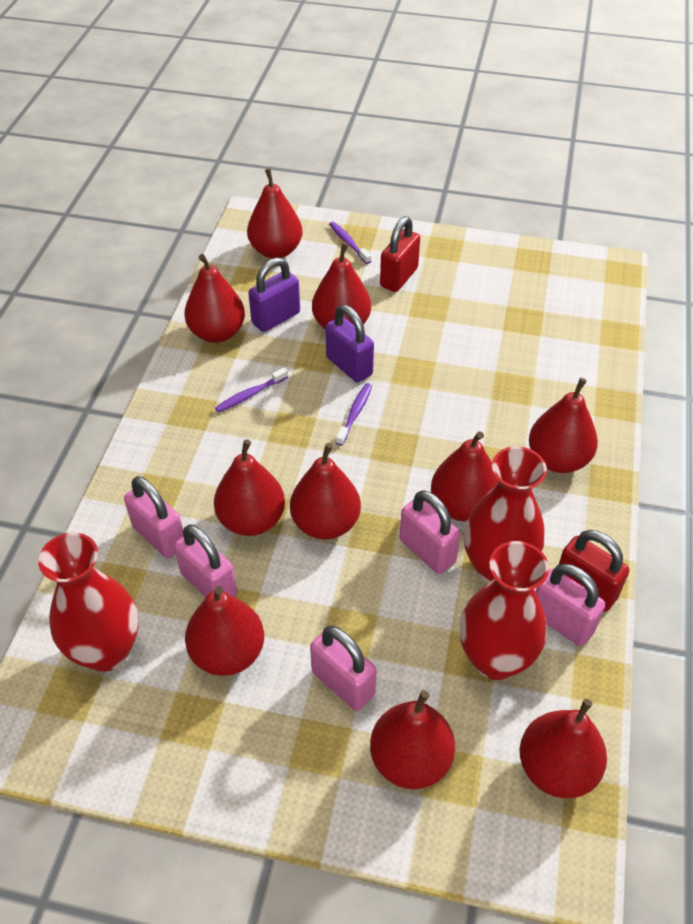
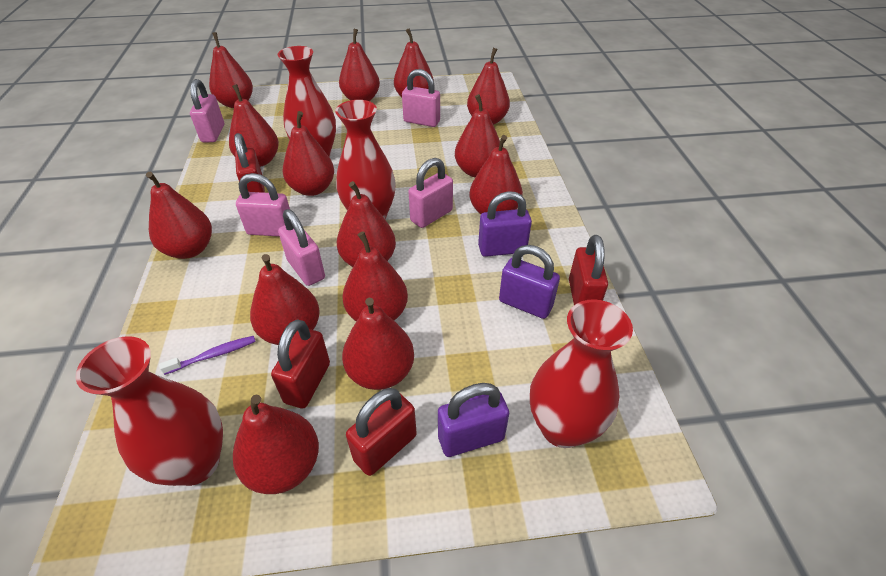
purple padlock: 2 -> 3
purple toothbrush: 3 -> 1
red padlock: 2 -> 4
red pear: 10 -> 14
red vase: 3 -> 4

